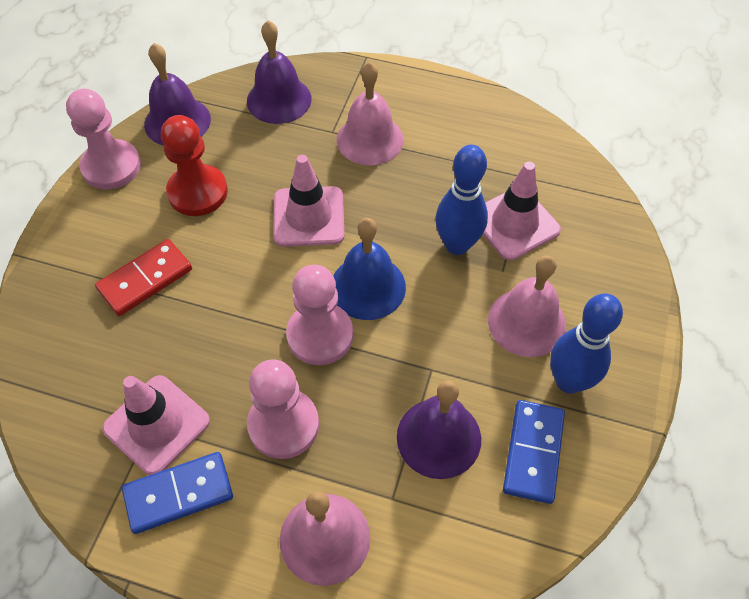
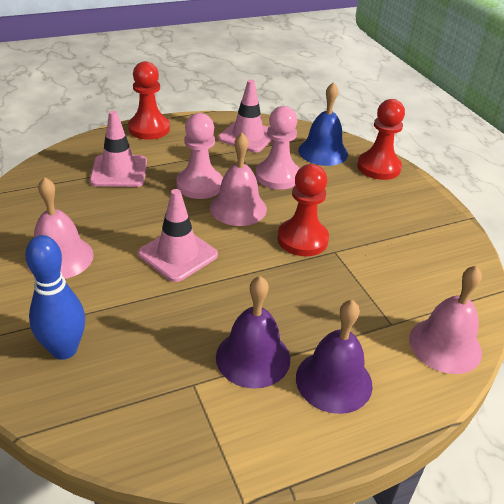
blue bowling pin: 2 -> 1
blue domino: 2 -> 0
pink pawn: 3 -> 2
purple bell: 3 -> 2
red domino: 1 -> 0
red pawn: 1 -> 3

